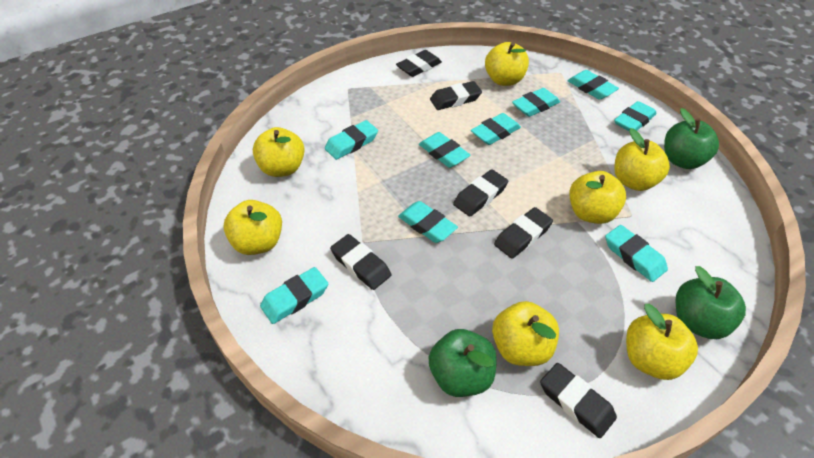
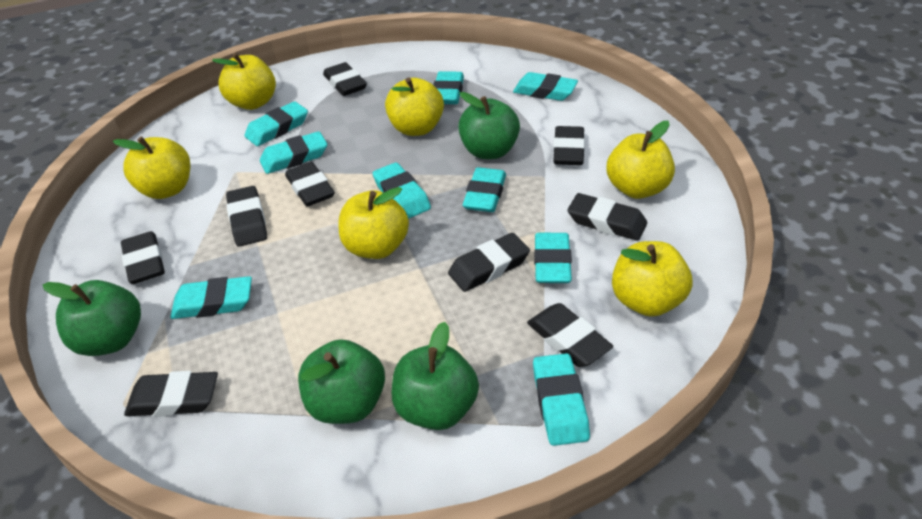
black eraser: 6 -> 9
green apple: 3 -> 4
yellow apple: 7 -> 6

